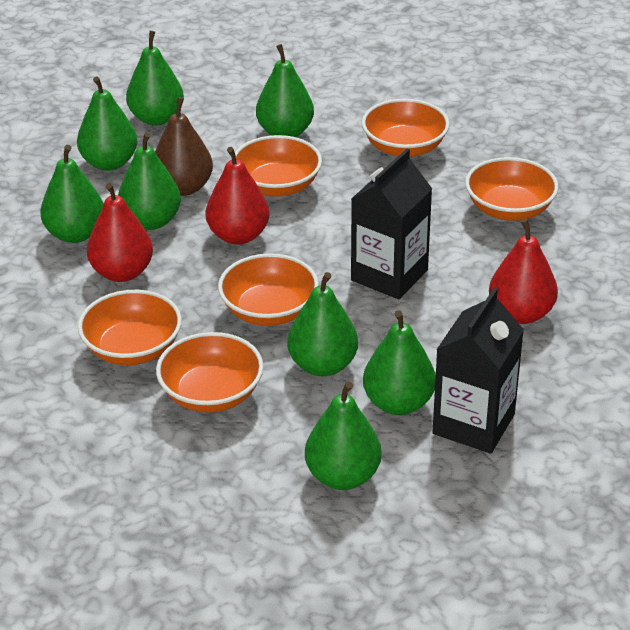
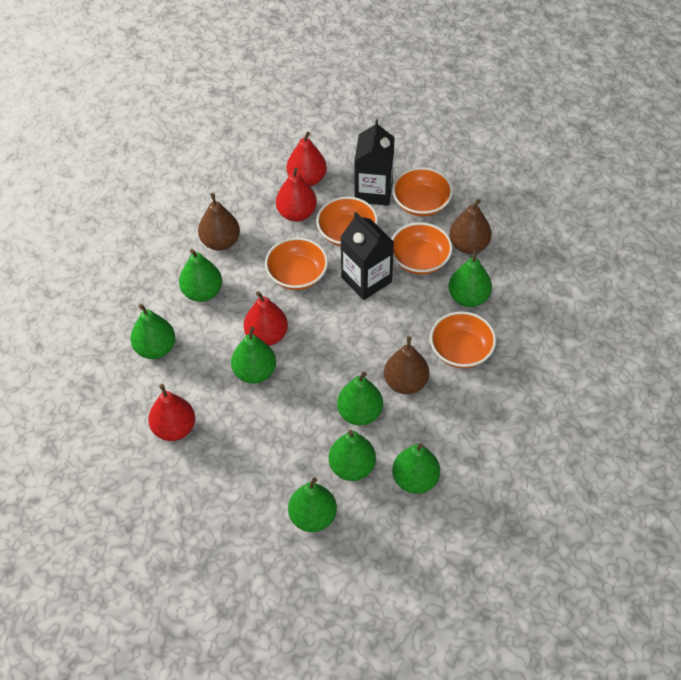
brown pear: 1 -> 3
orange bowl: 6 -> 5
red pear: 3 -> 4

